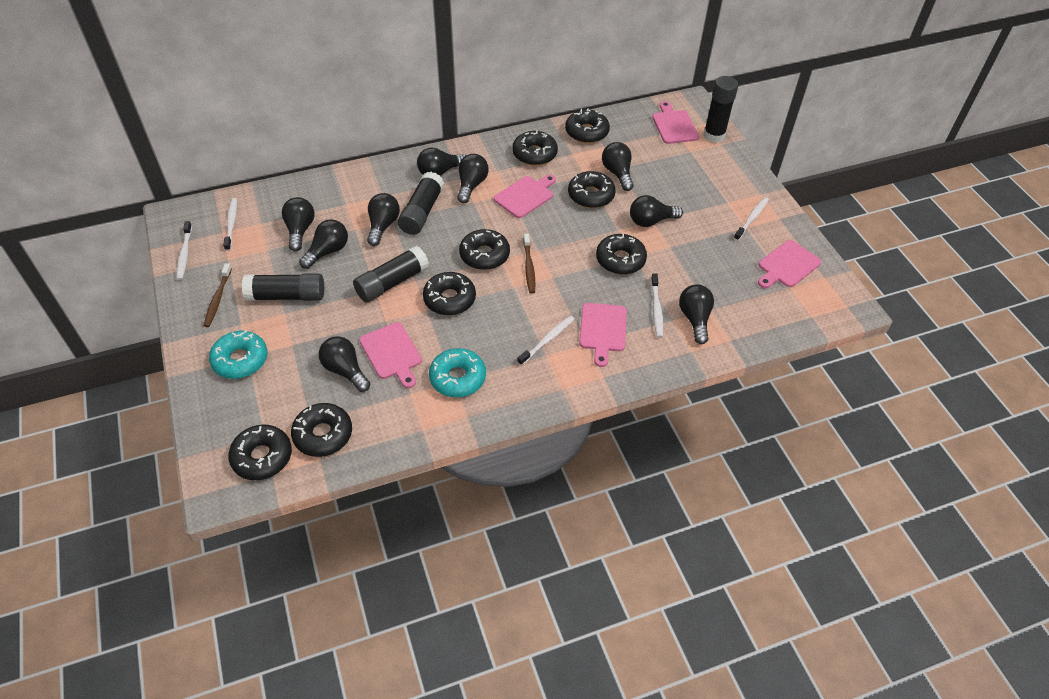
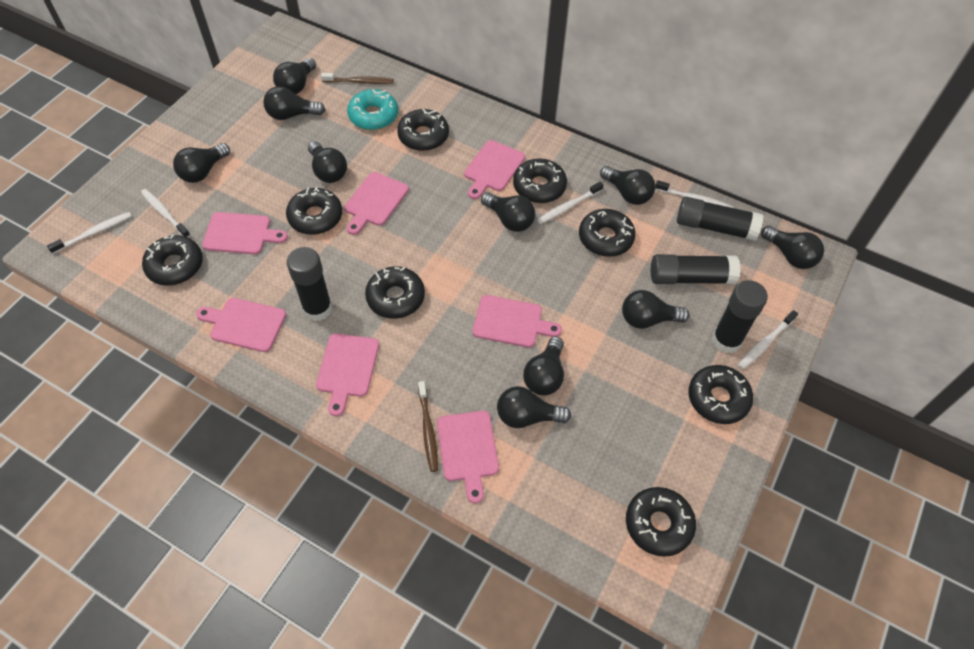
black light bulb: 9 -> 10
pink cutting board: 5 -> 7
turquoise donut: 2 -> 1

